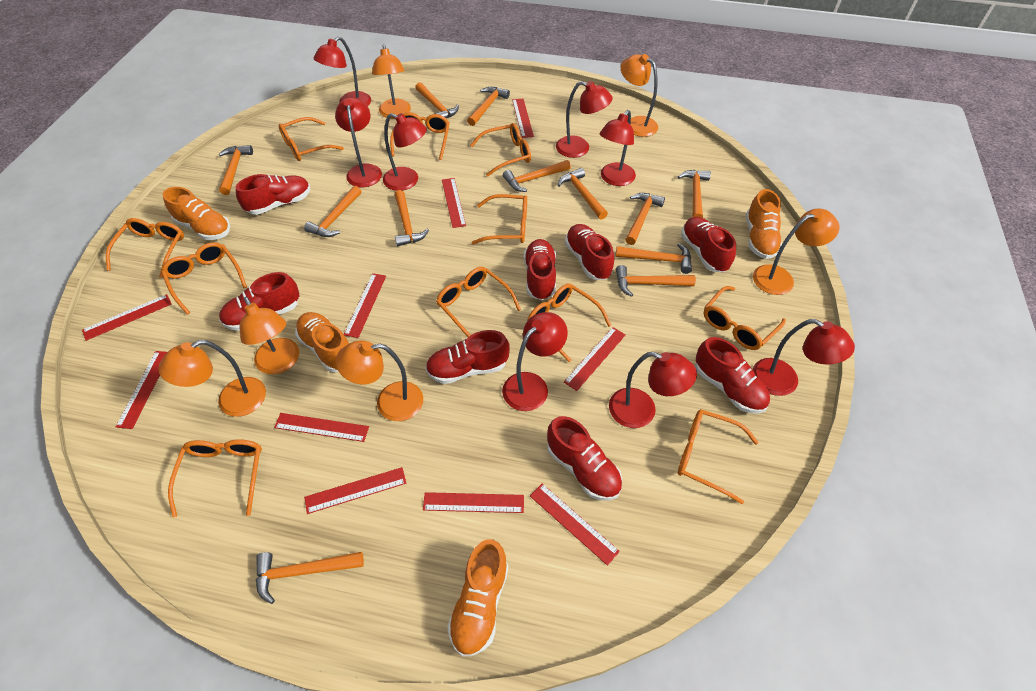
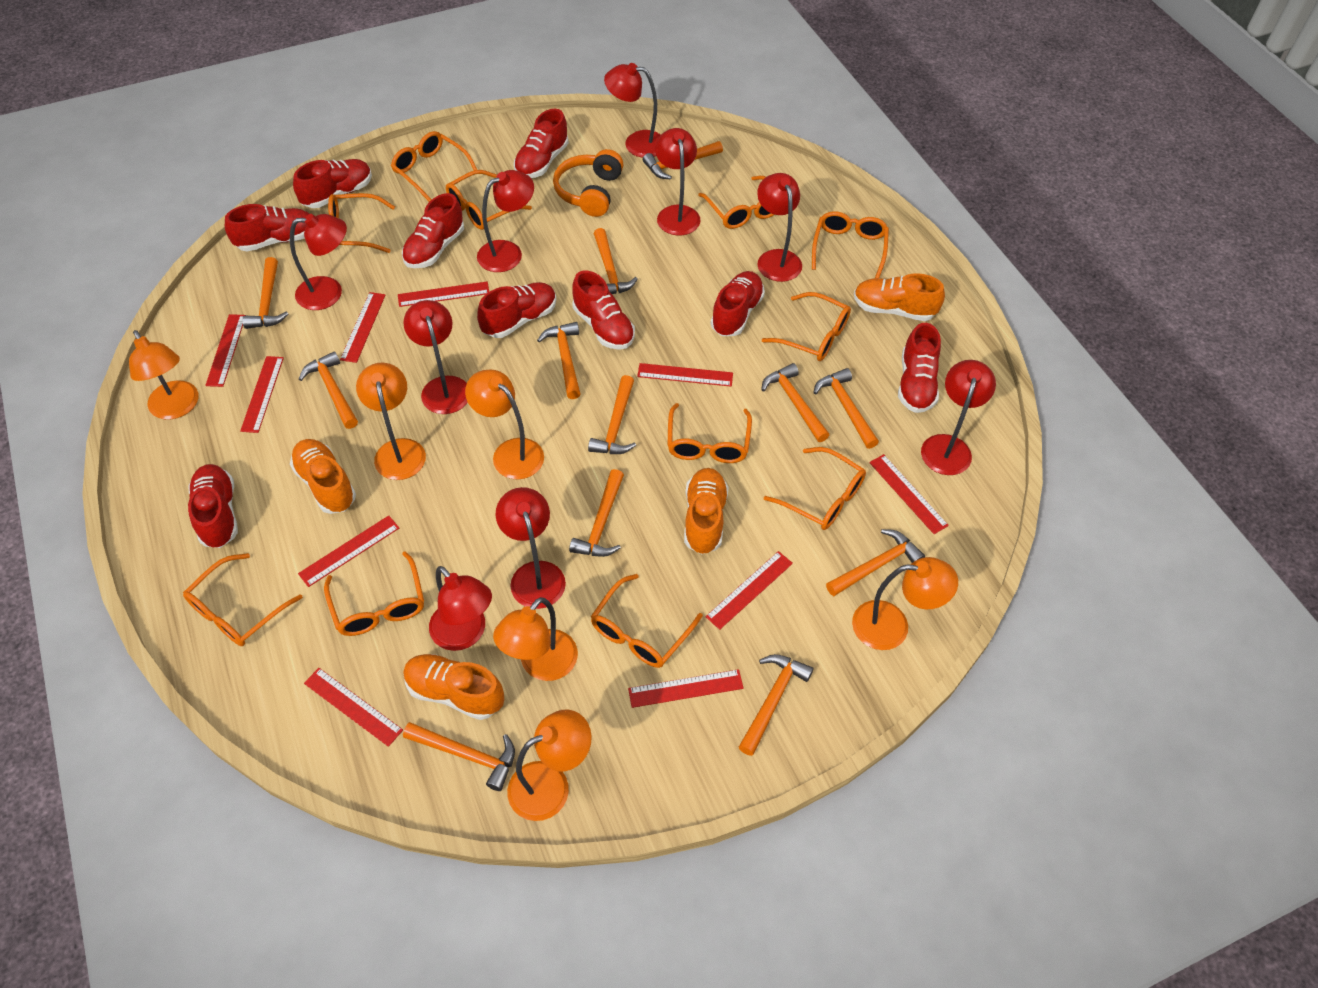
orange headphones: 0 -> 1
red lamp: 8 -> 9
red shoe: 8 -> 9

